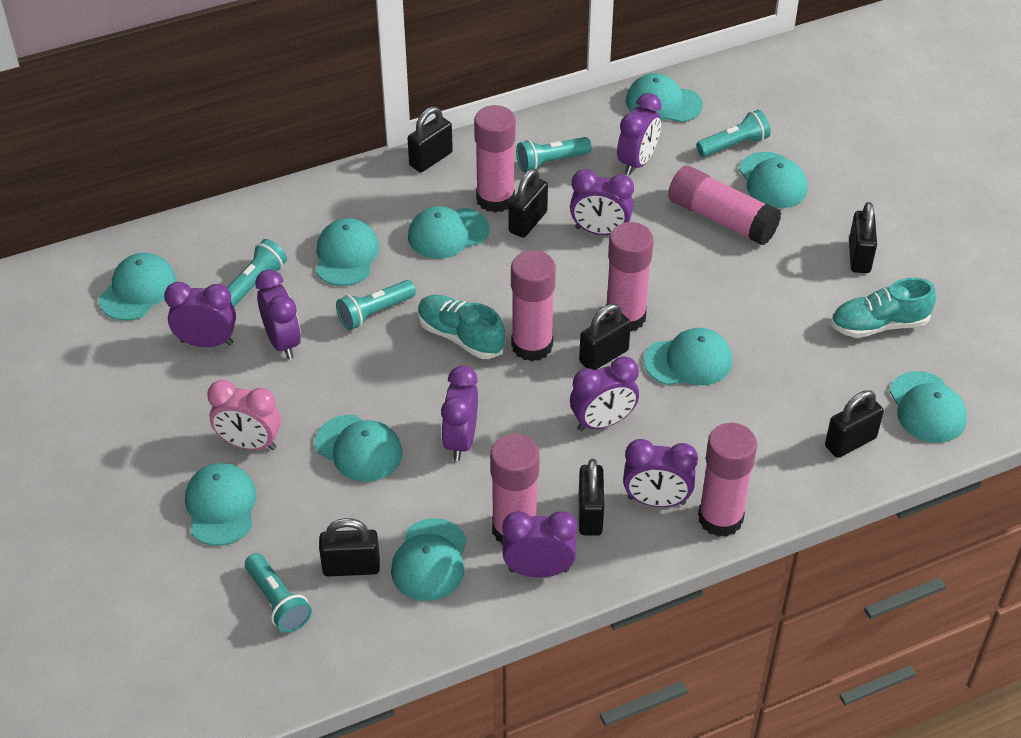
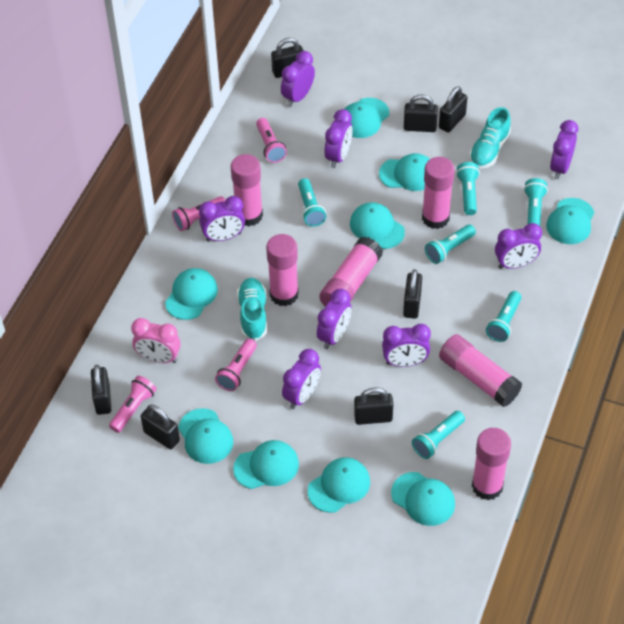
pink flashlight: 0 -> 4
turquoise cap: 10 -> 9
turquoise flashlight: 5 -> 6

